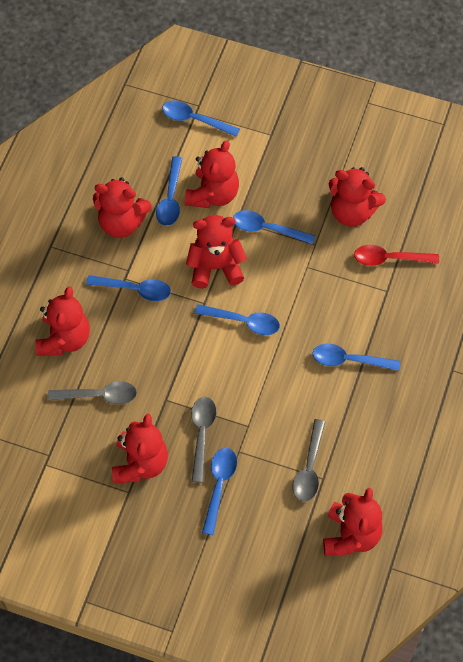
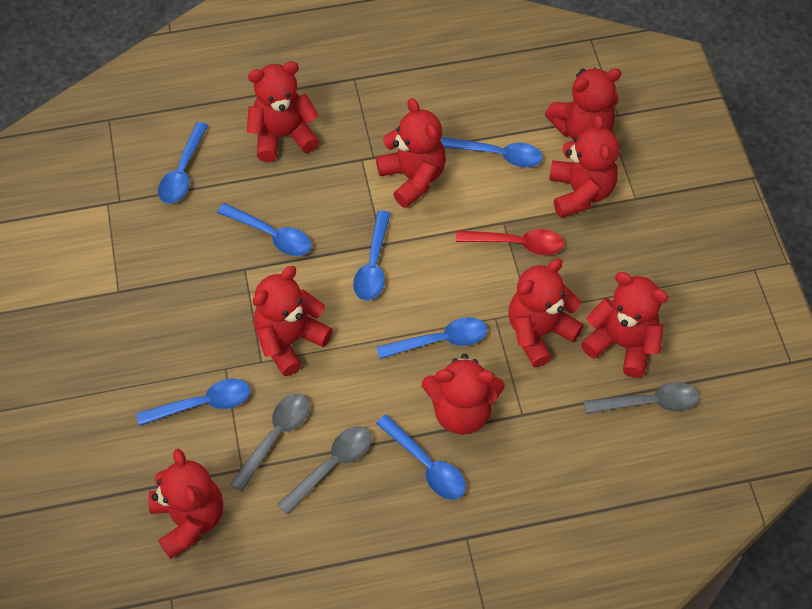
red teddy bear: 7 -> 9

